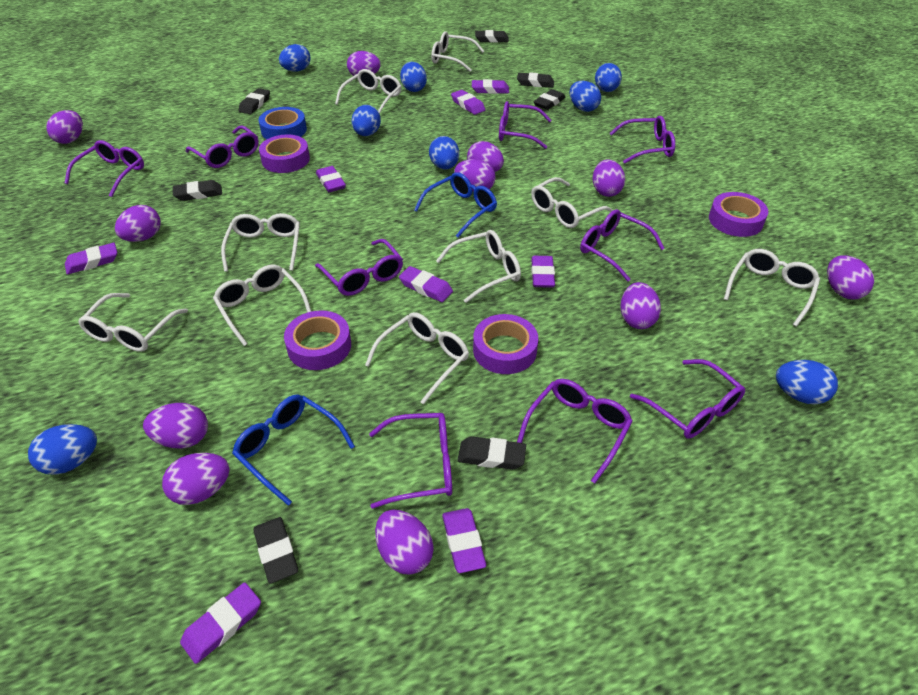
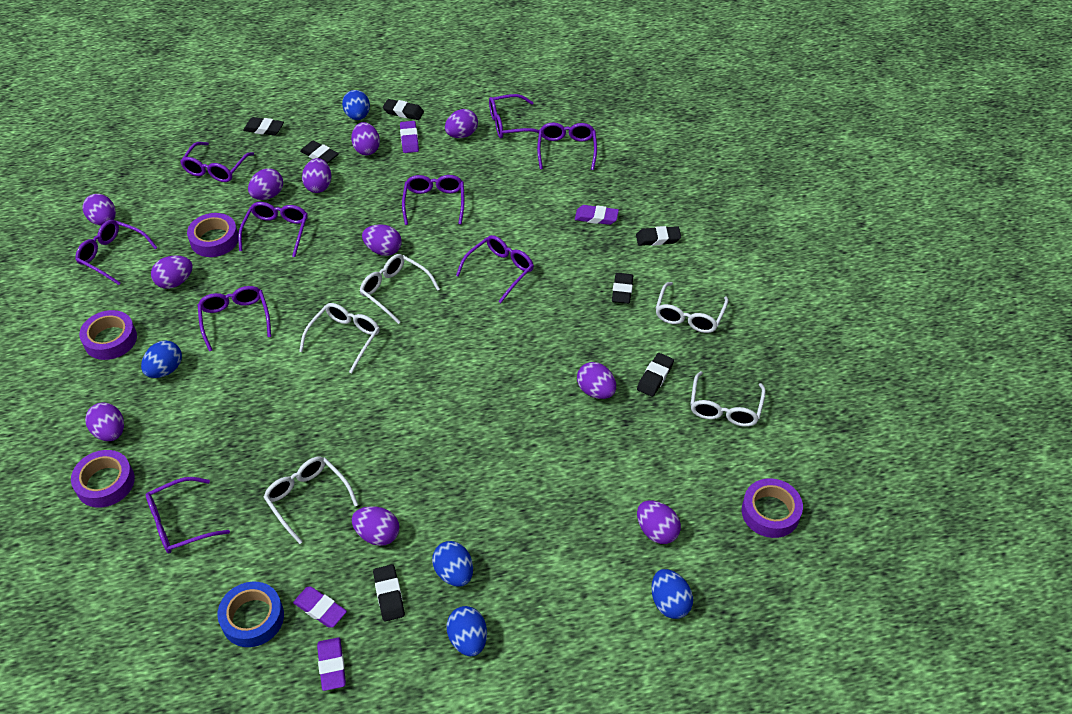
blue egg: 8 -> 5
blue glasses: 2 -> 0
purple eraser: 8 -> 4
white glasses: 9 -> 5

